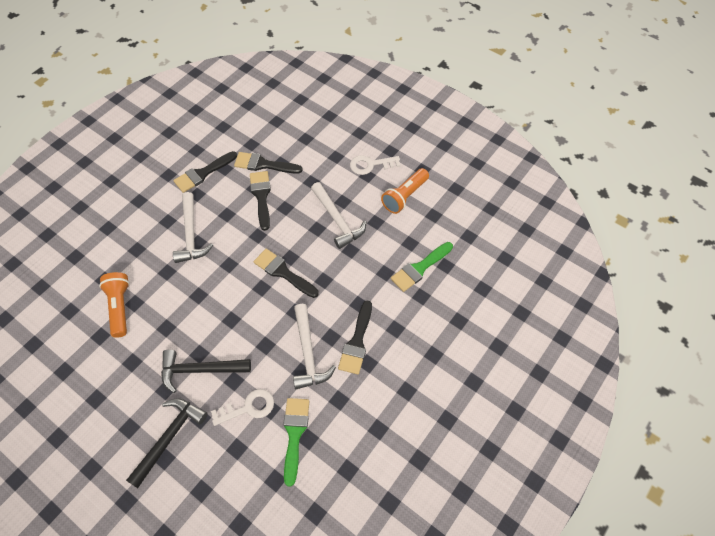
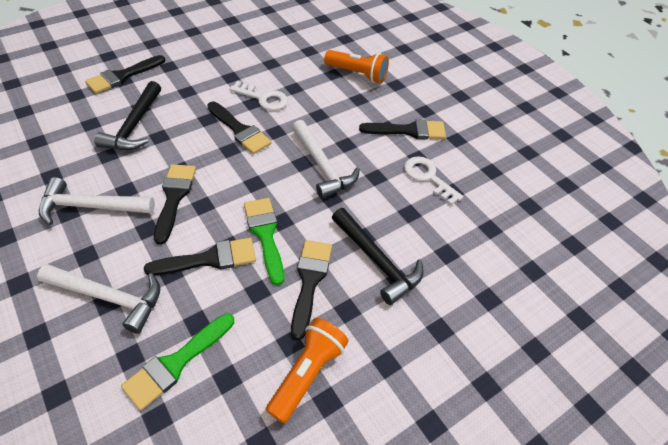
black brush: 5 -> 6

